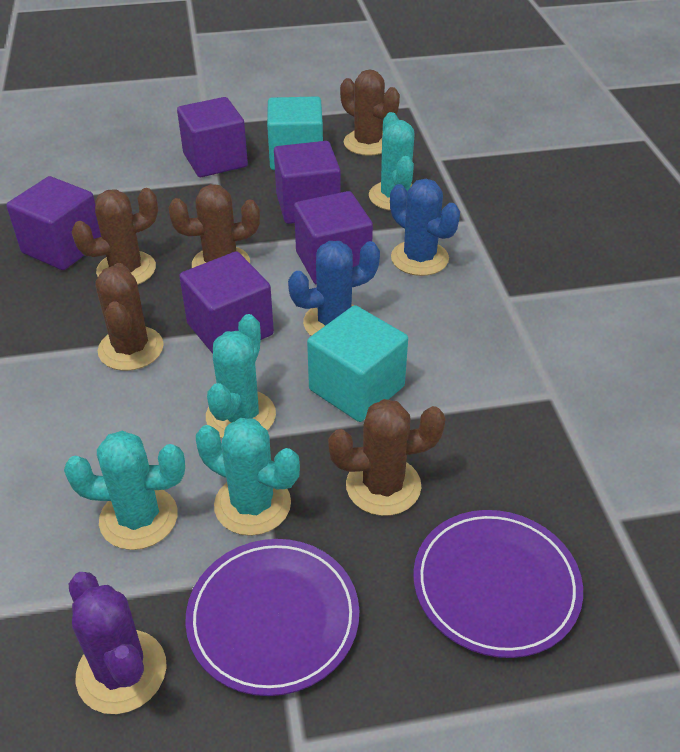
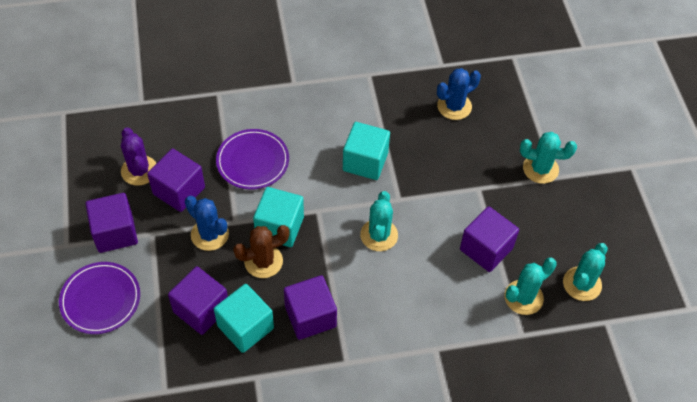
brown cactus: 5 -> 1
turquoise cube: 2 -> 3

